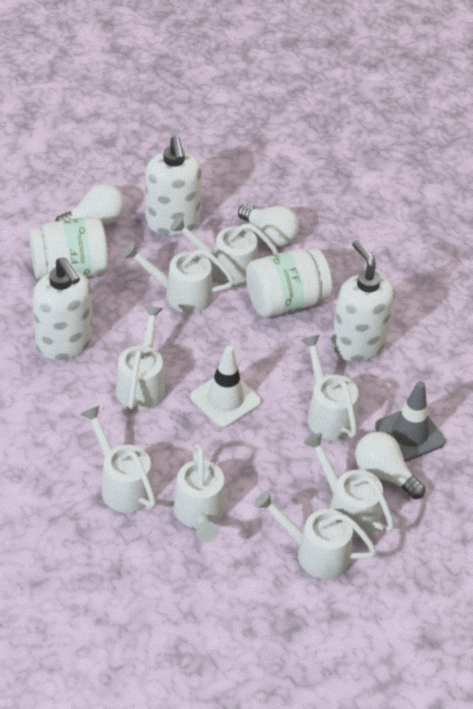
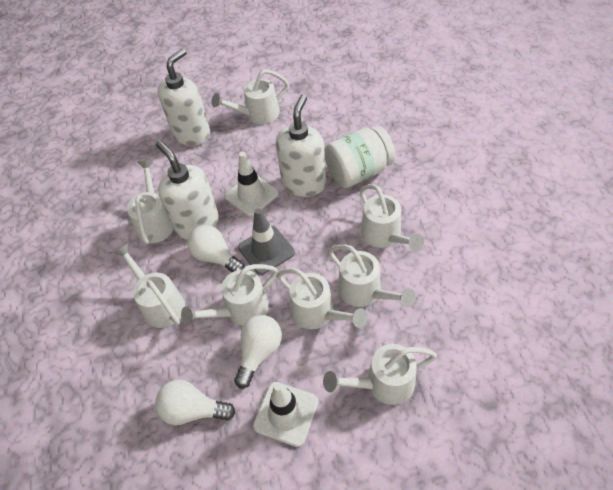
white jar: 2 -> 1
white traffic cone: 1 -> 2

